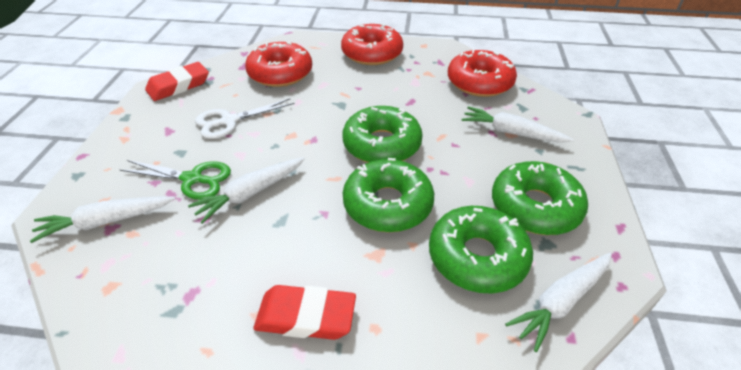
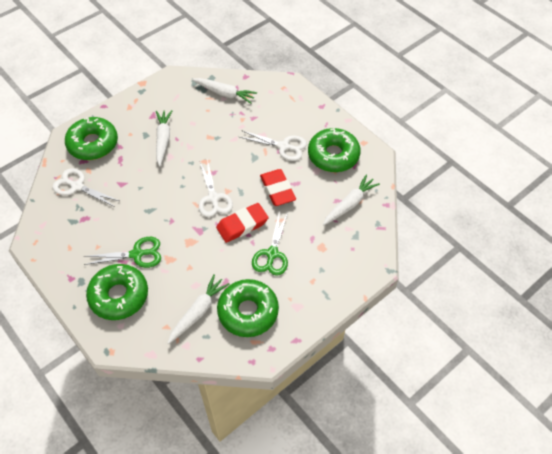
green scissors: 1 -> 2
red donut: 3 -> 0
white scissors: 1 -> 3

